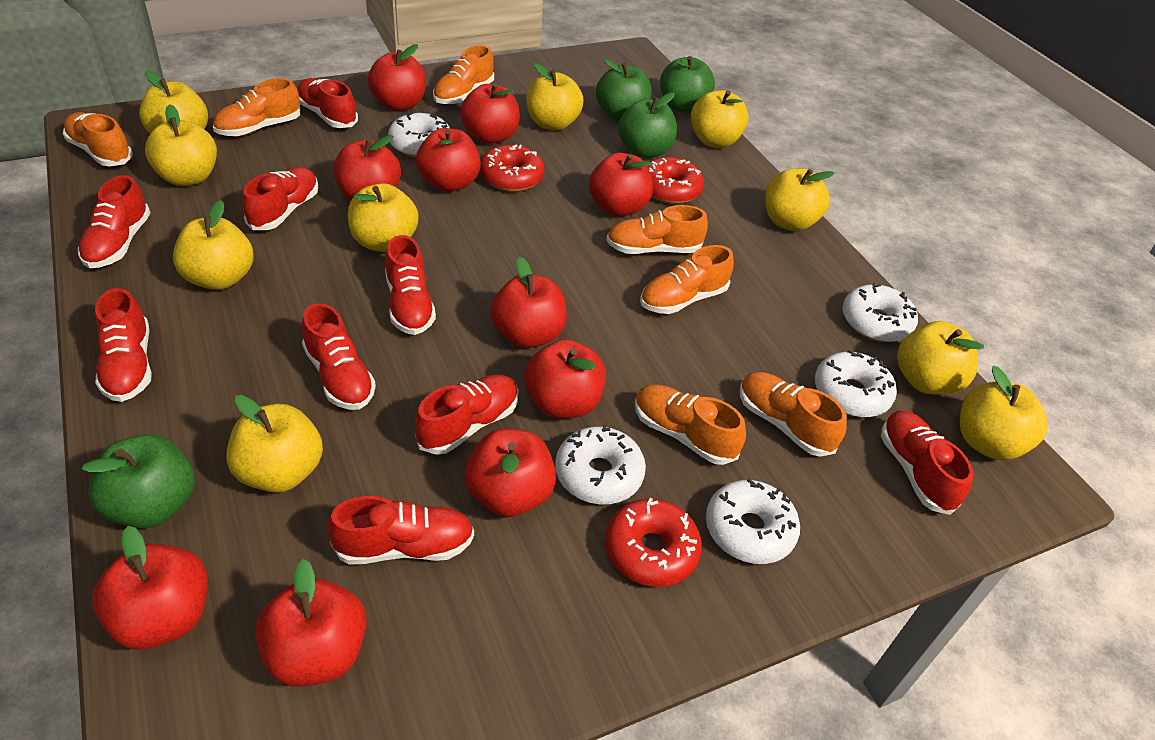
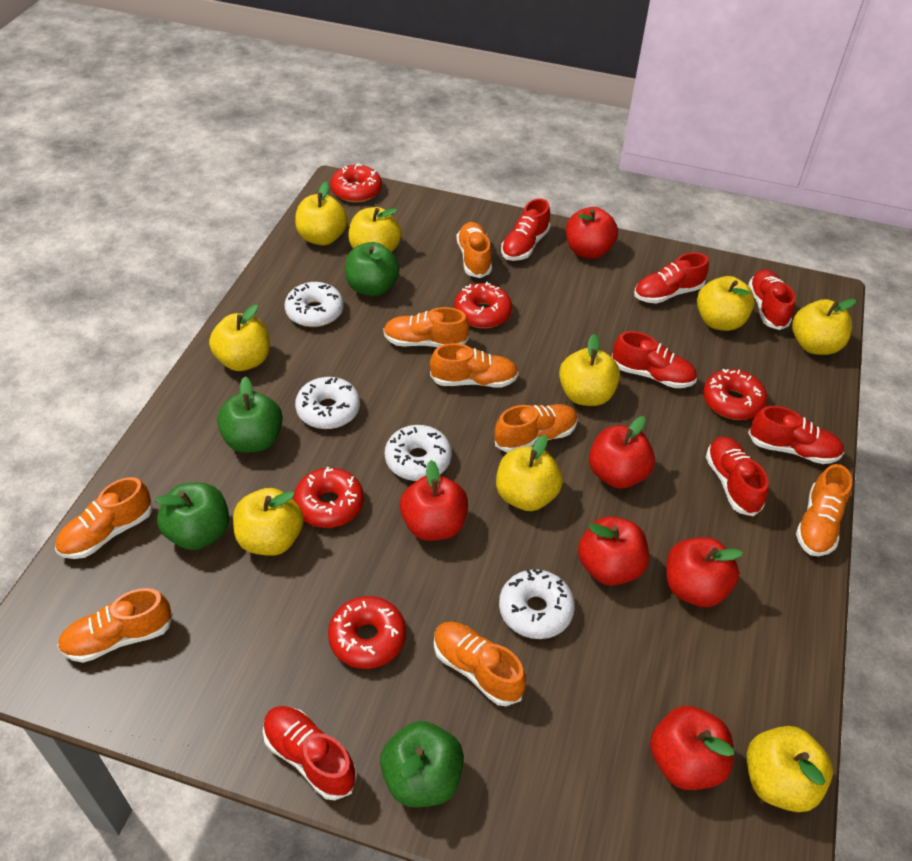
orange shoe: 7 -> 8
red apple: 10 -> 6
red donut: 3 -> 5
red shoe: 9 -> 7
white donut: 5 -> 4
yellow apple: 10 -> 9

